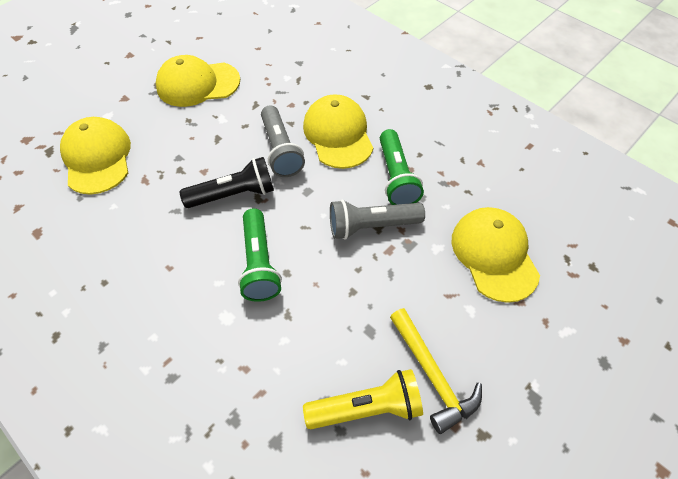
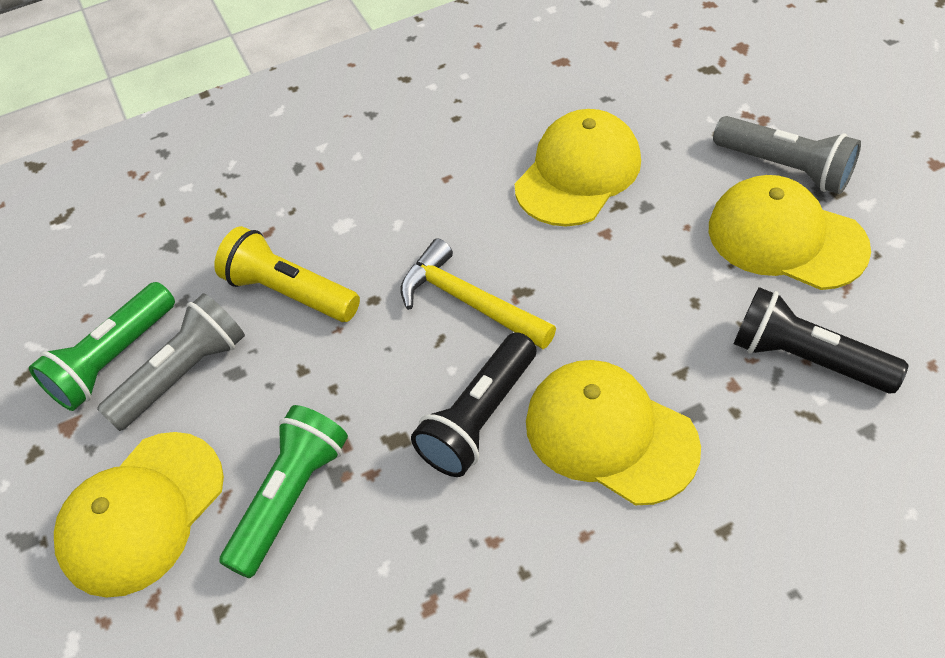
black flashlight: 1 -> 2

